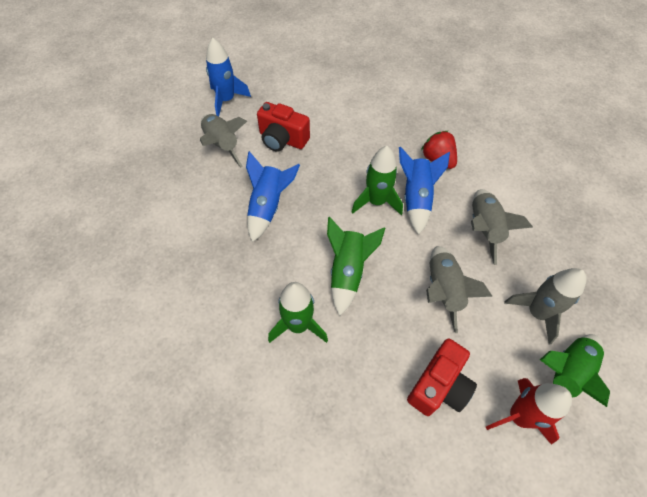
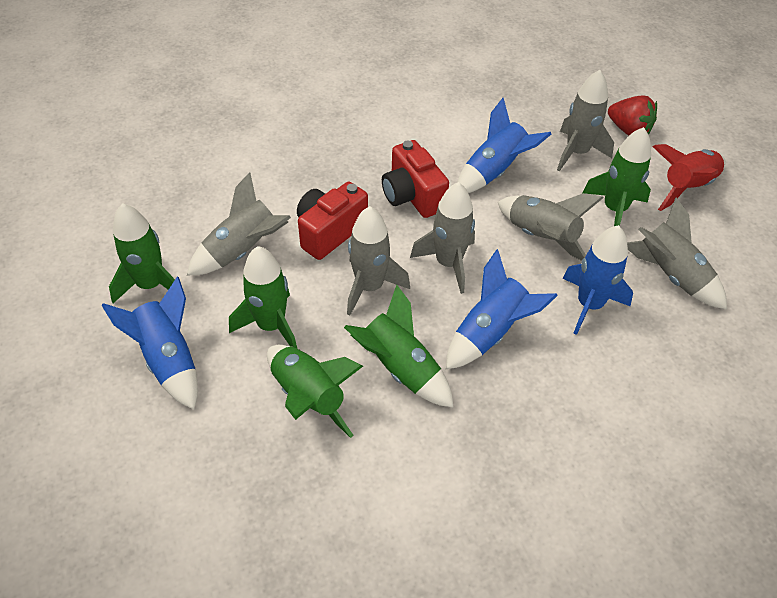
blue rocket: 3 -> 4
green rocket: 4 -> 5
grey rocket: 4 -> 6

